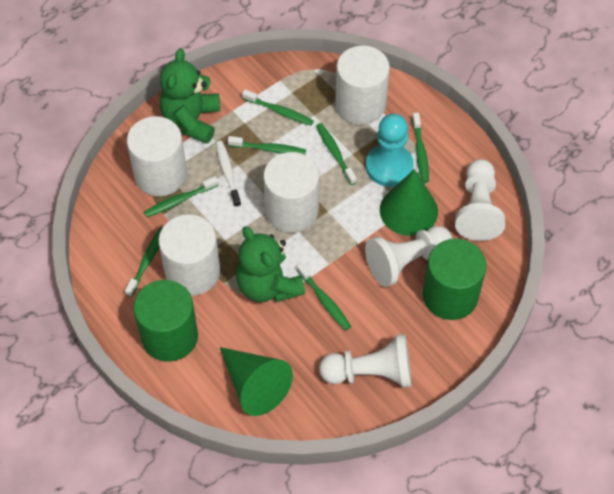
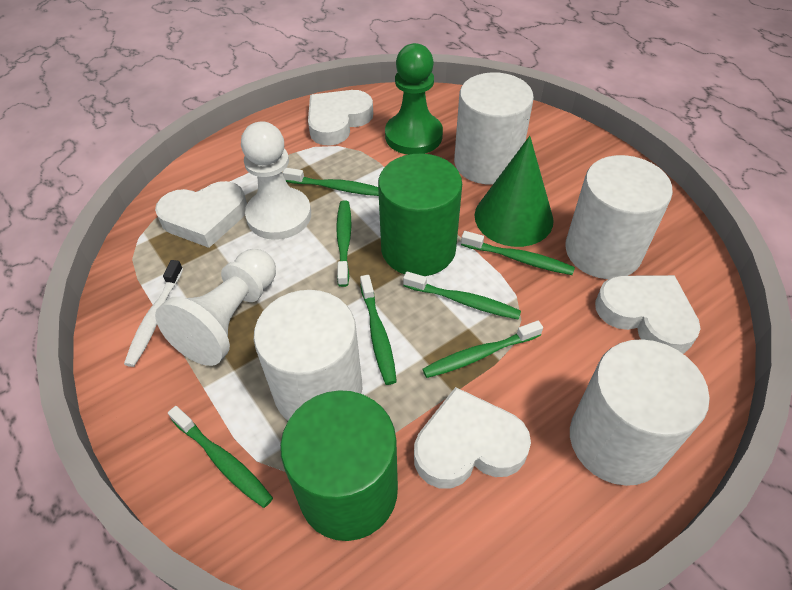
green cone: 2 -> 1
green pawn: 0 -> 1
green teddy bear: 2 -> 0
turquoise pawn: 1 -> 0
white heart: 0 -> 4
white pawn: 3 -> 2

